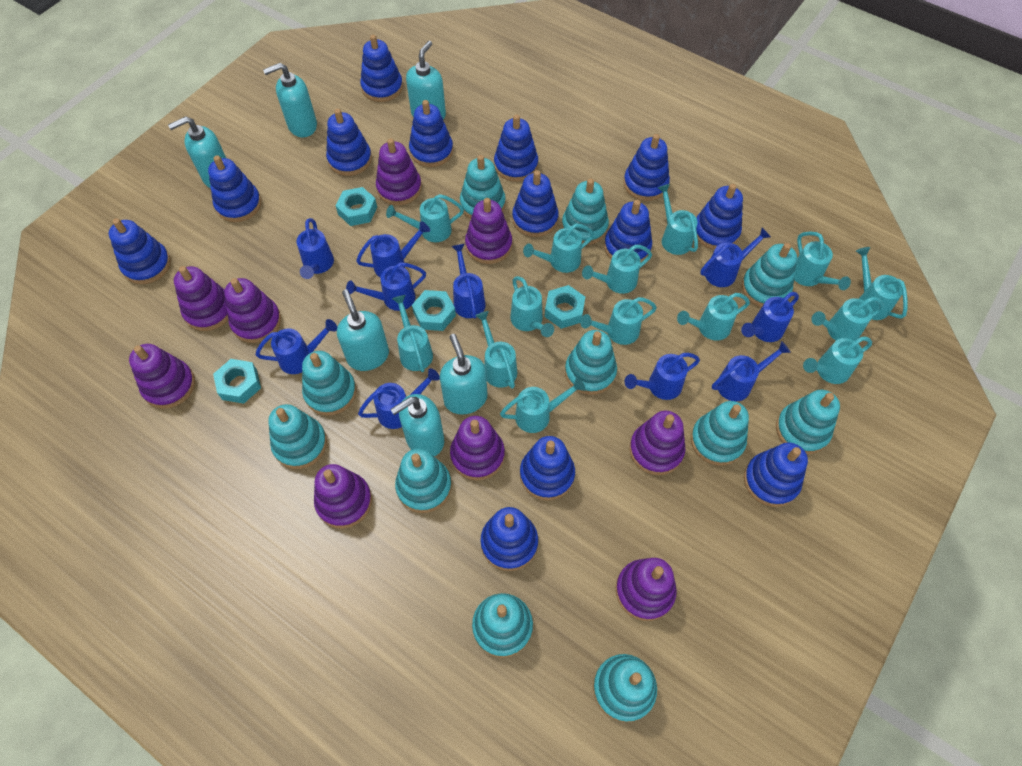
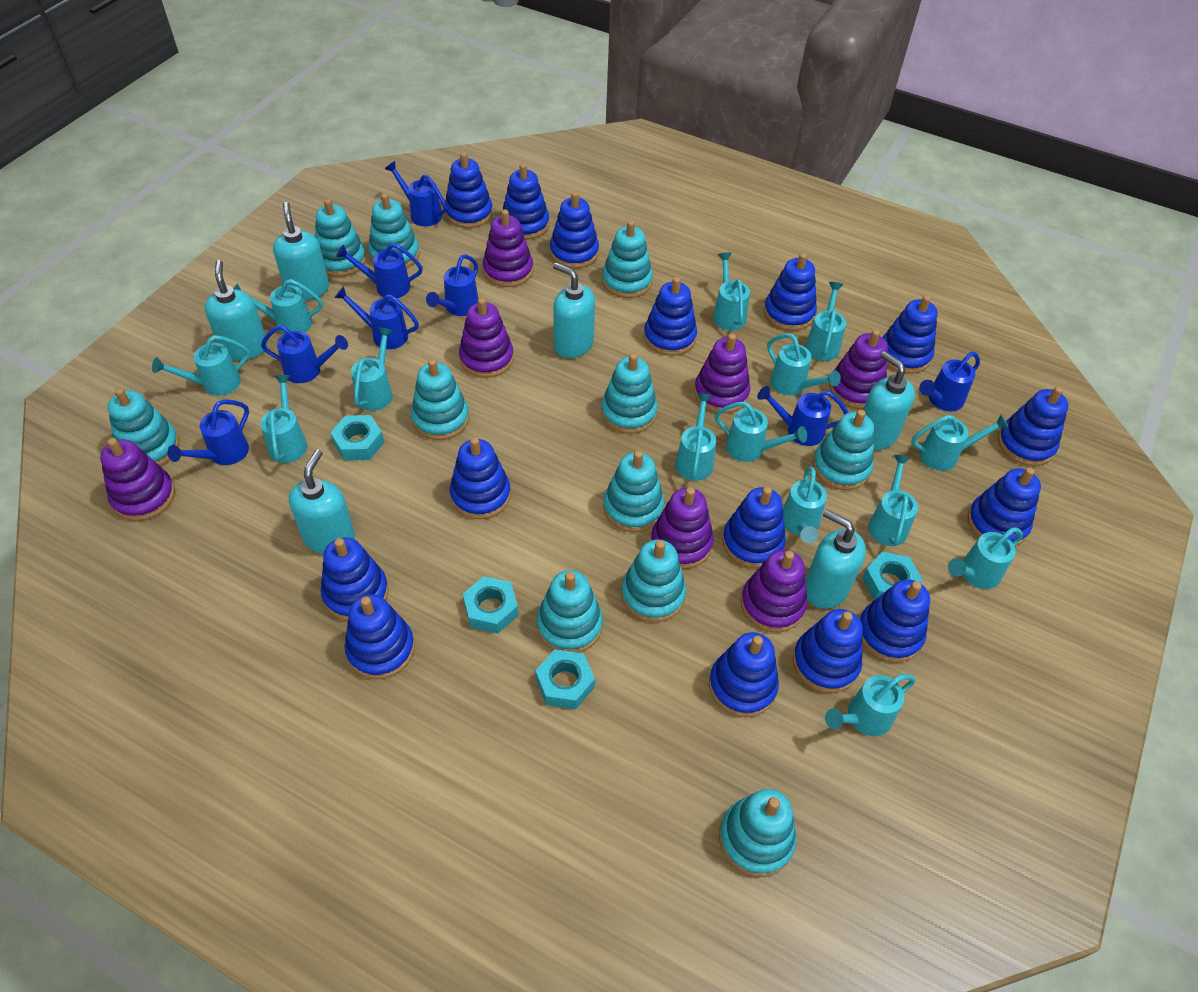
blue stacking toy: 13 -> 15
blue watering can: 10 -> 8
purple stacking toy: 9 -> 7

